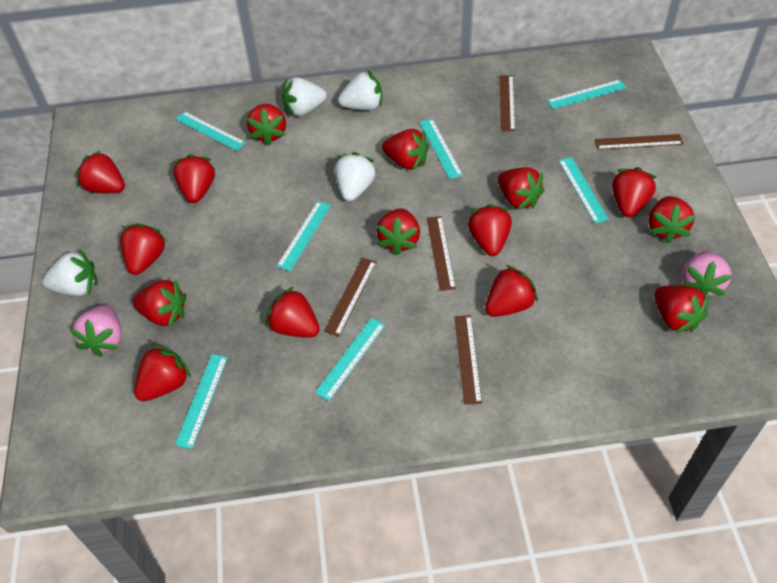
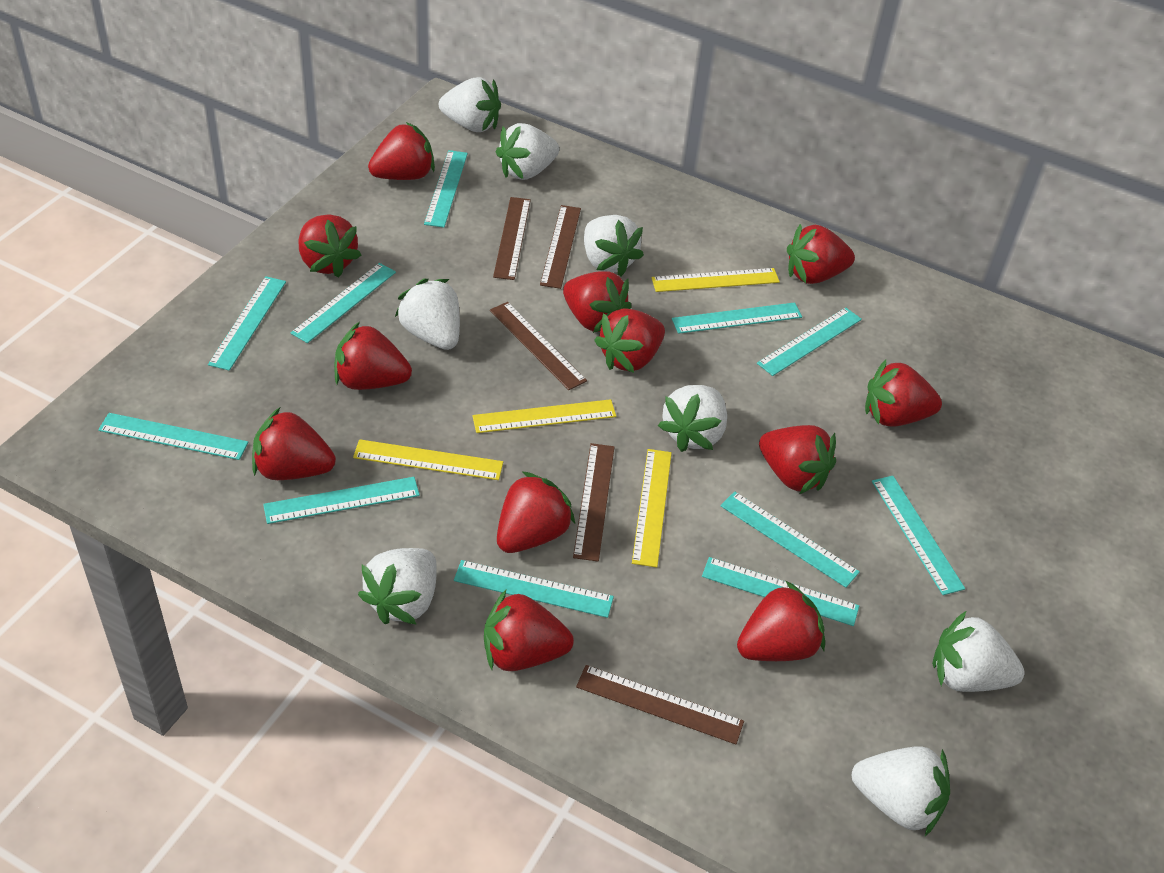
pink strawberry: 2 -> 0
red strawberry: 15 -> 12
turquoise ruler: 7 -> 11
white strawberry: 4 -> 8
yellow ruler: 0 -> 4

